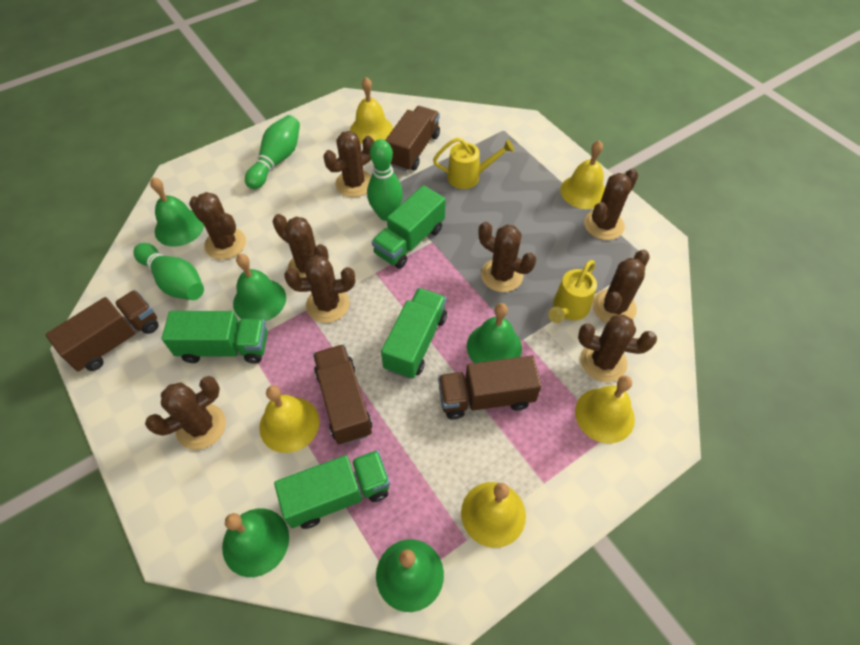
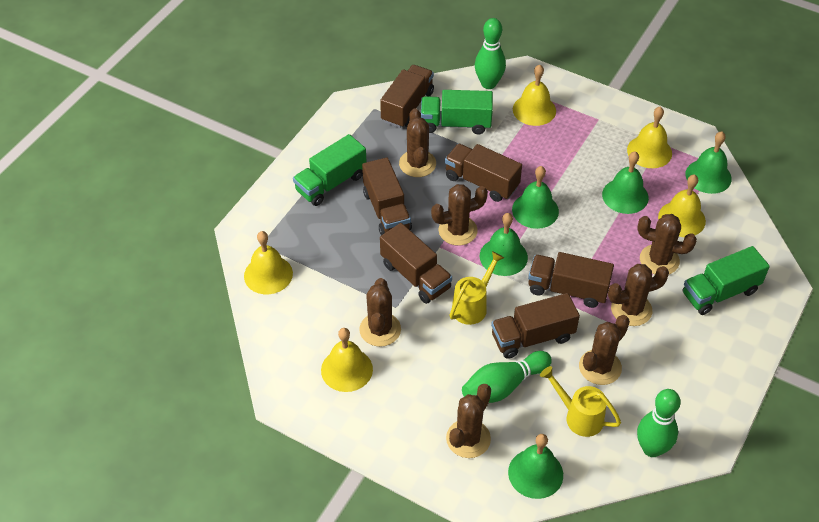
brown cactus: 9 -> 7
brown truck: 4 -> 6
green truck: 4 -> 3

